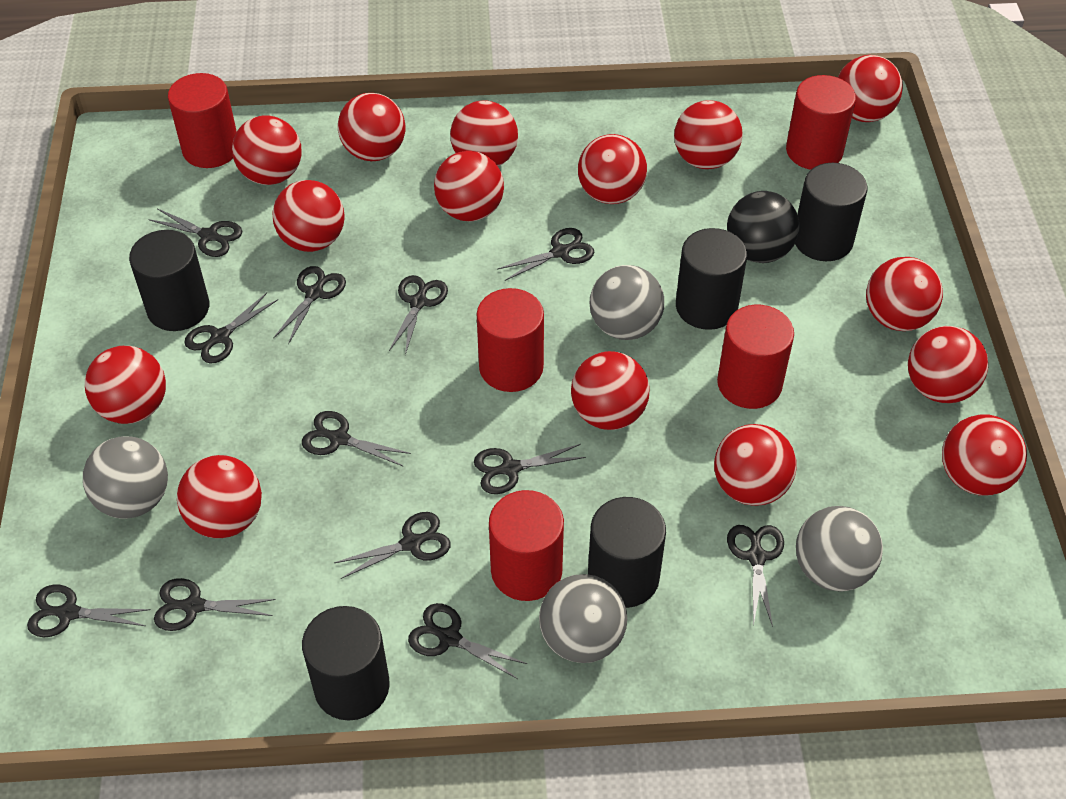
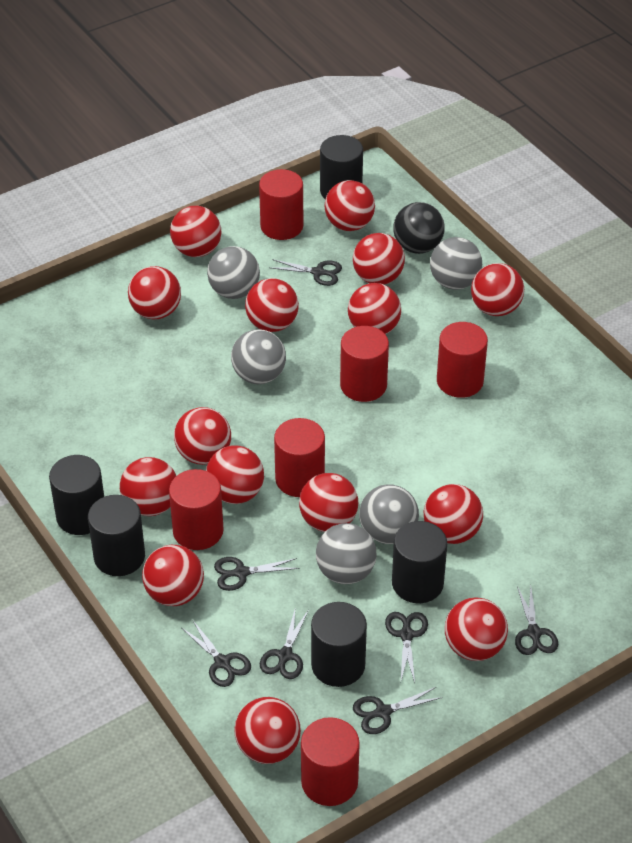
black scissors: 12 -> 7
grey ball: 4 -> 5
red cylinder: 5 -> 6

